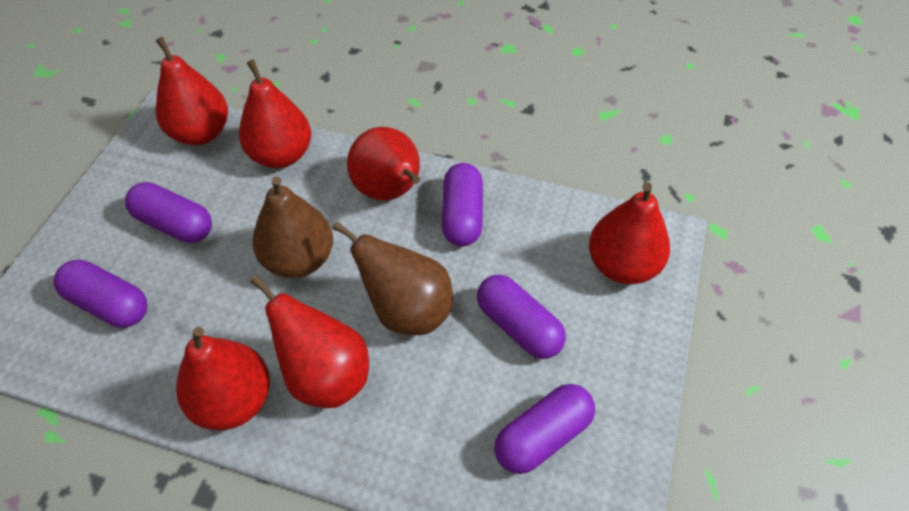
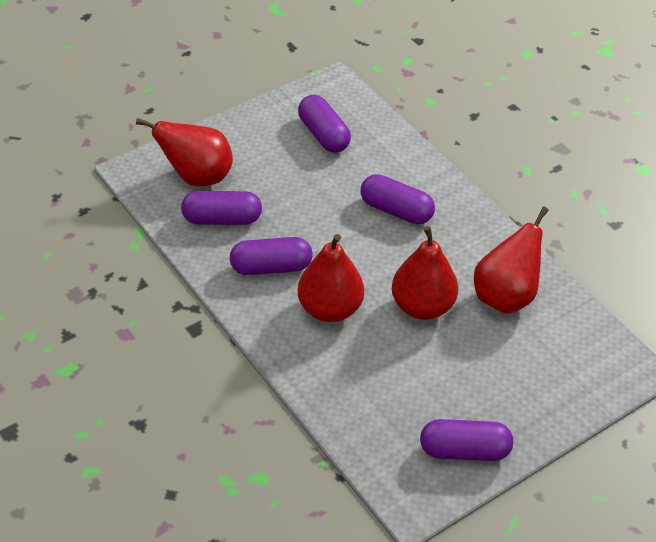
brown pear: 2 -> 0
red pear: 6 -> 4

